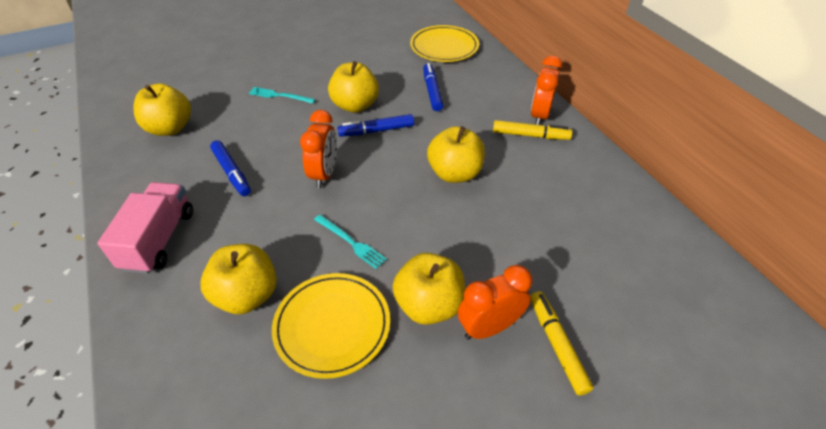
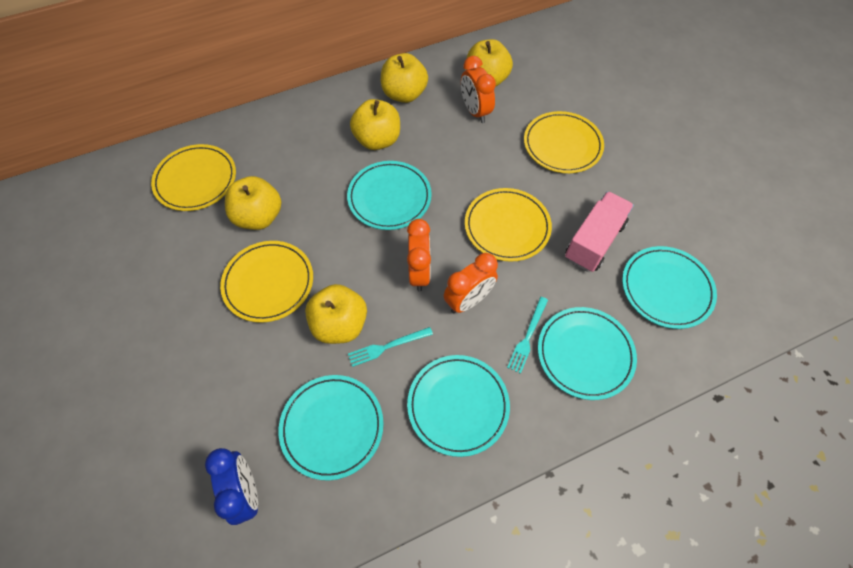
blue clock: 0 -> 1
blue marker: 3 -> 0
turquoise plate: 0 -> 5
yellow marker: 2 -> 0
yellow plate: 2 -> 4

